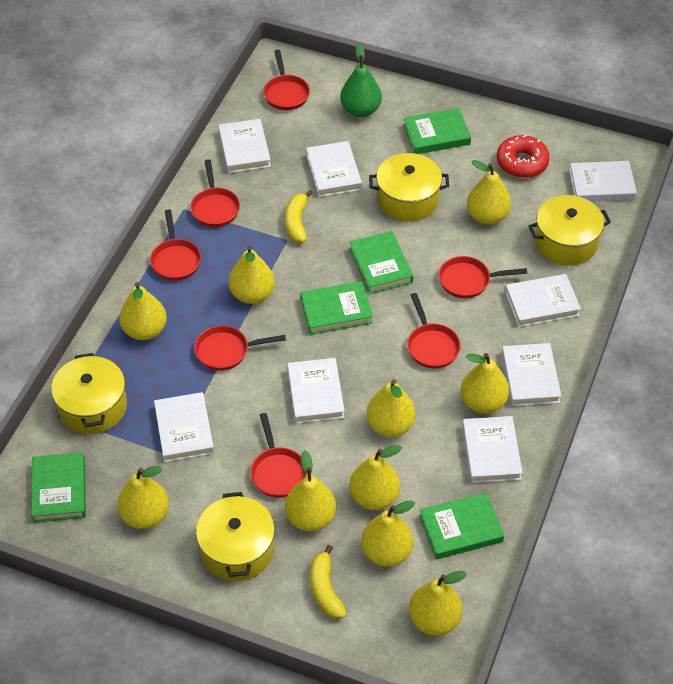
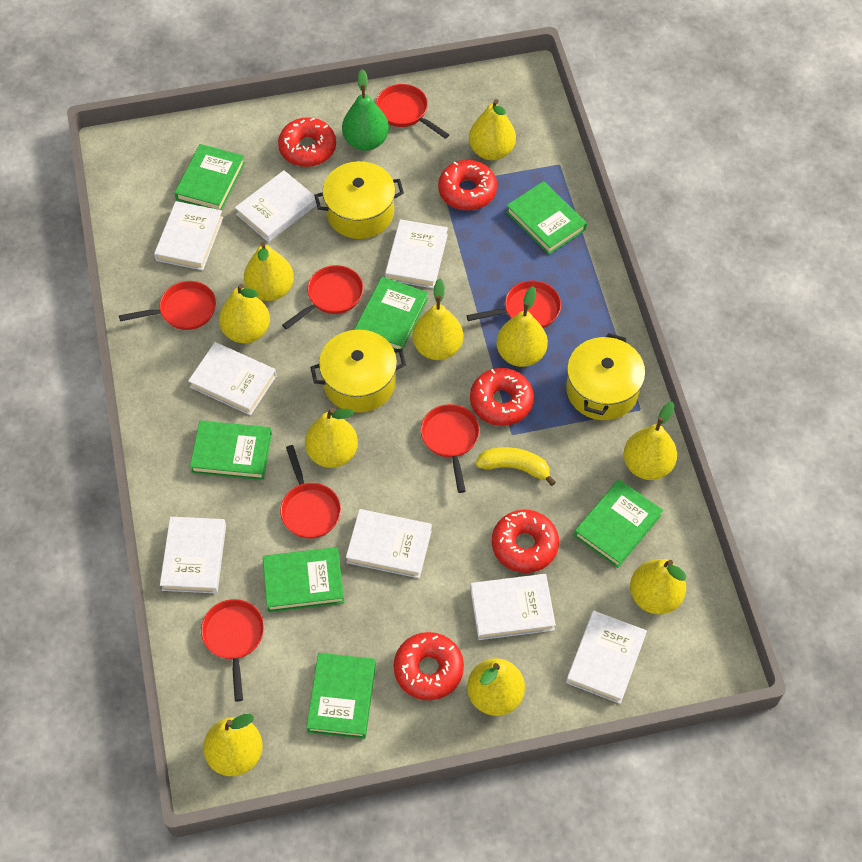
green book: 5 -> 7
red donut: 1 -> 5
yellow banana: 2 -> 1
yellow pot: 4 -> 3

